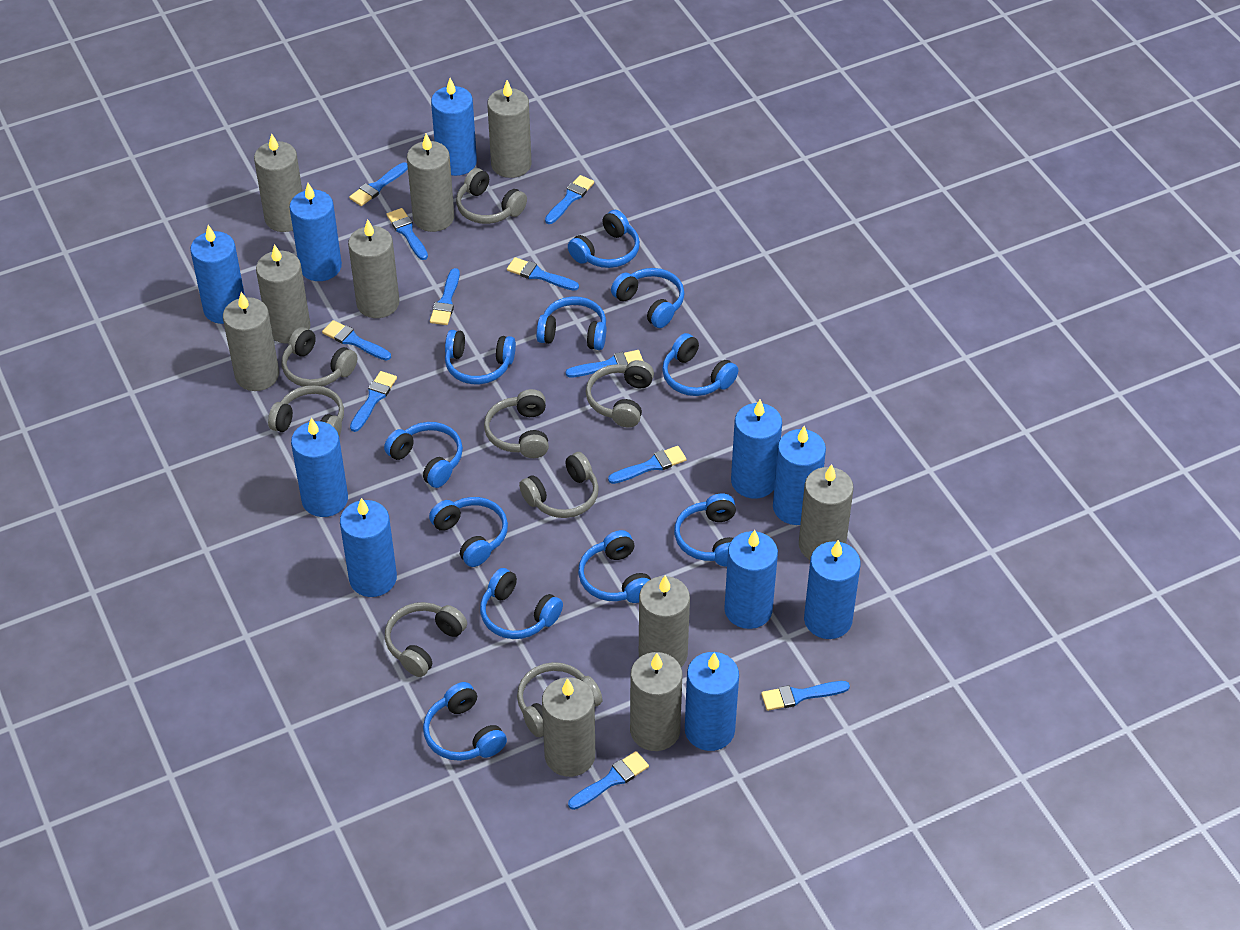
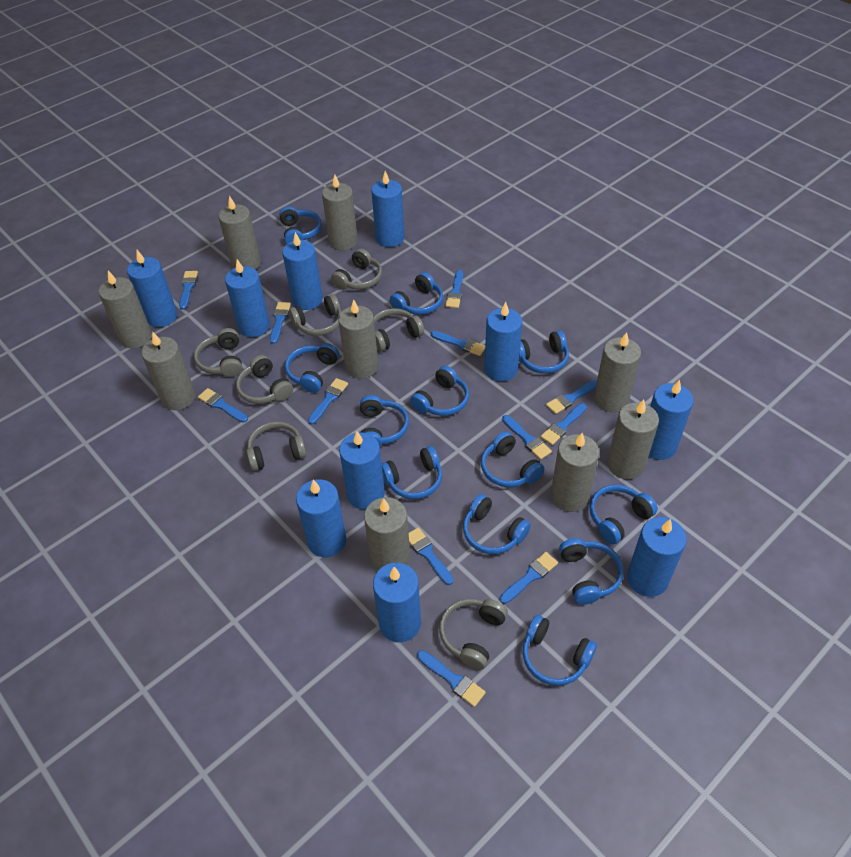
blue brush: 11 -> 12
blue headphones: 11 -> 12
grey candle: 10 -> 9
grey headphones: 8 -> 7

